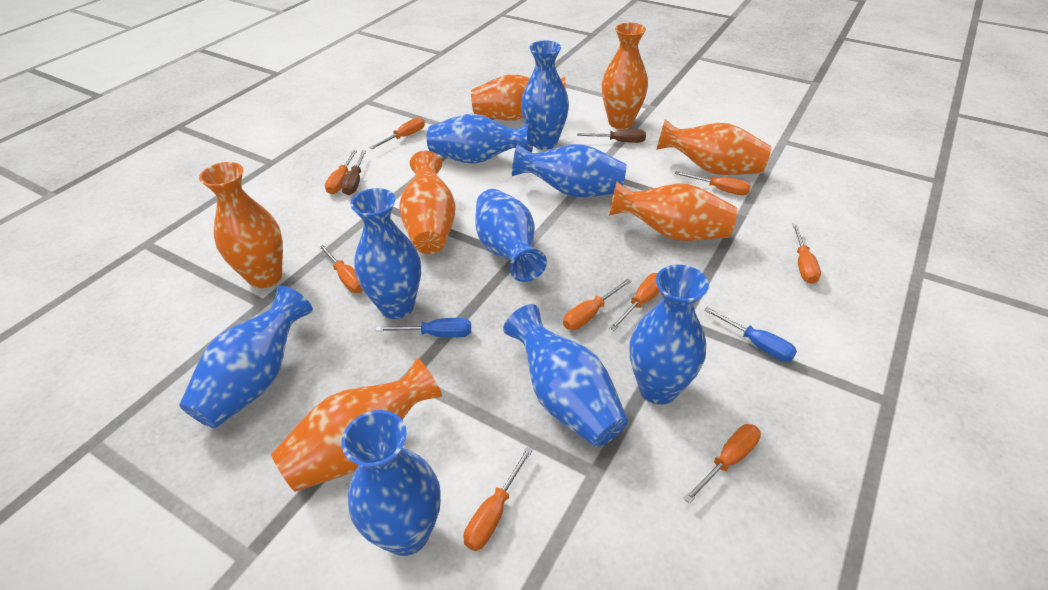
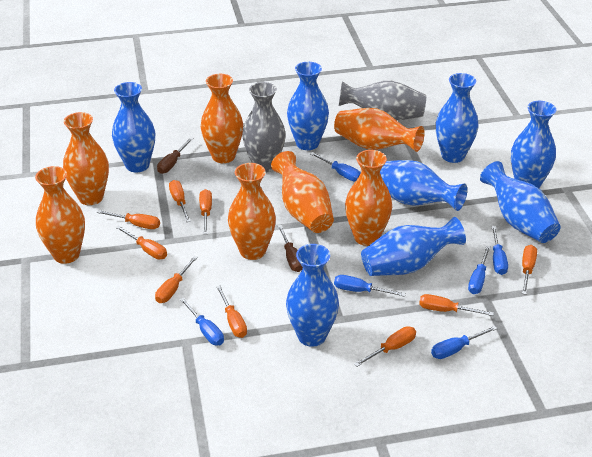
blue screwdriver: 2 -> 6
blue vase: 9 -> 8
grey vase: 0 -> 2

